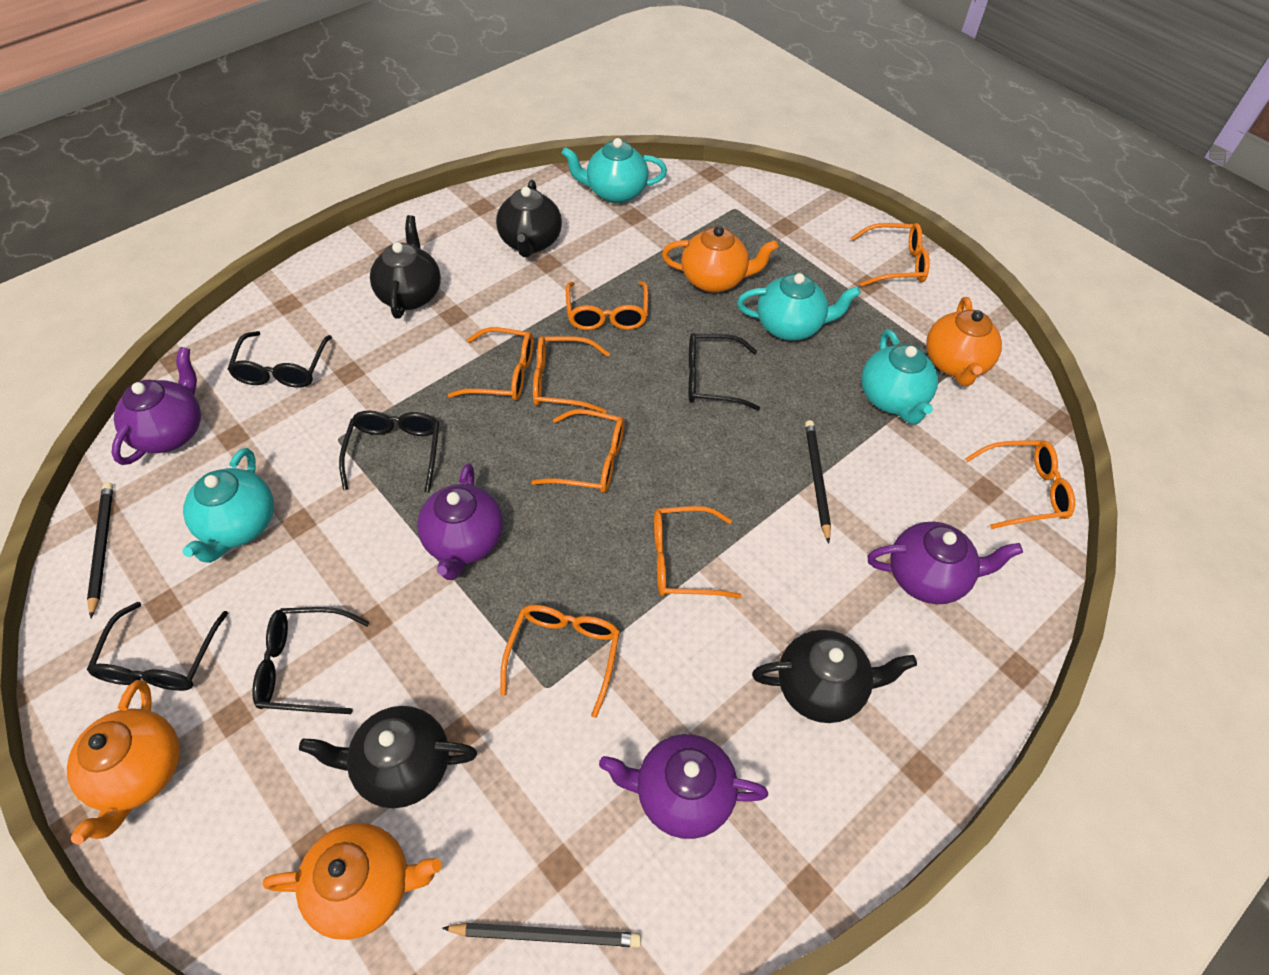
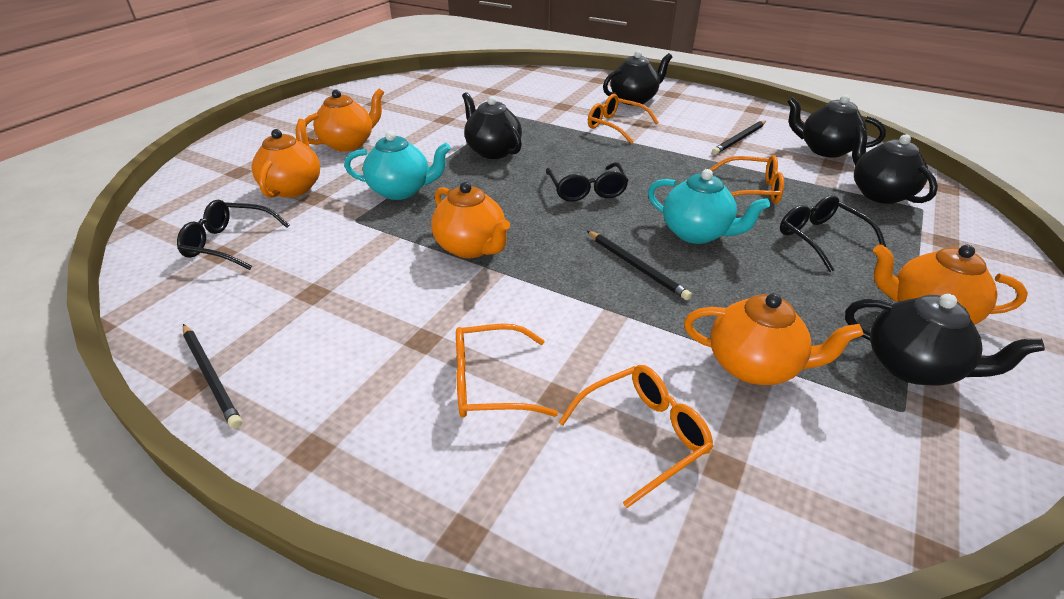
black glasses: 5 -> 3
black teapot: 4 -> 5
orange glasses: 8 -> 4
orange teapot: 4 -> 5
purple teapot: 4 -> 0
turquoise teapot: 4 -> 2

